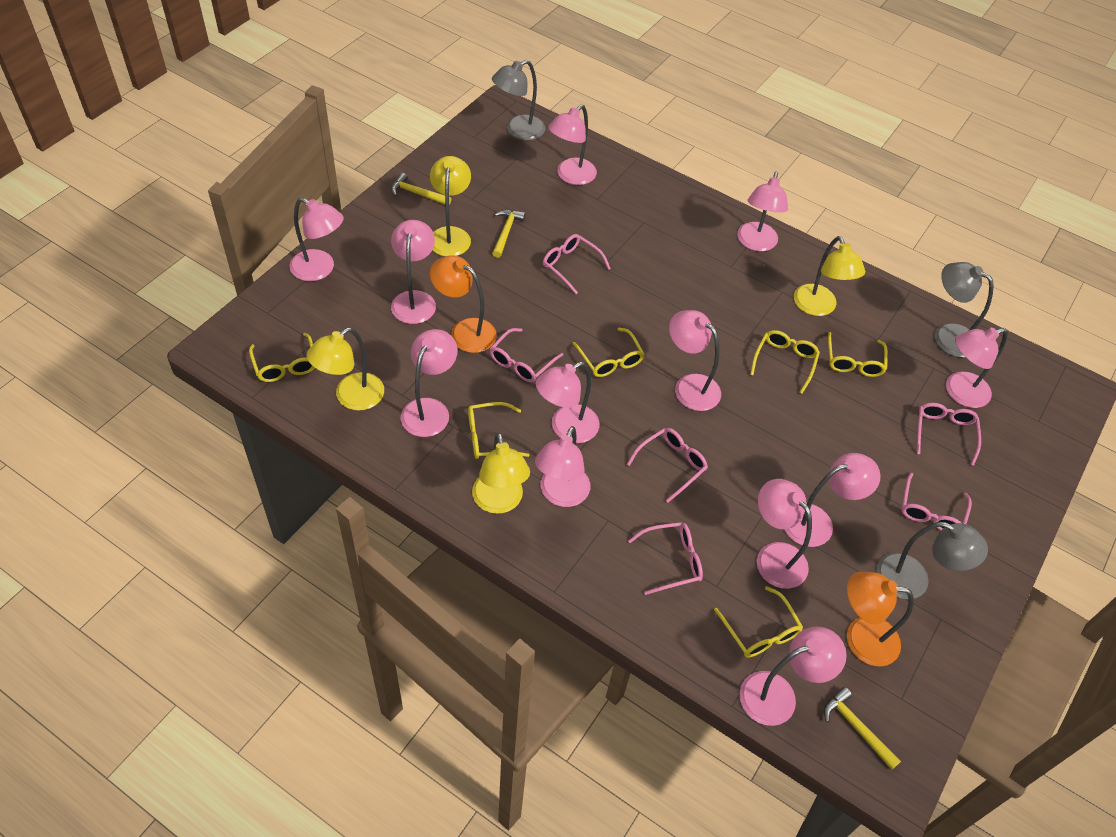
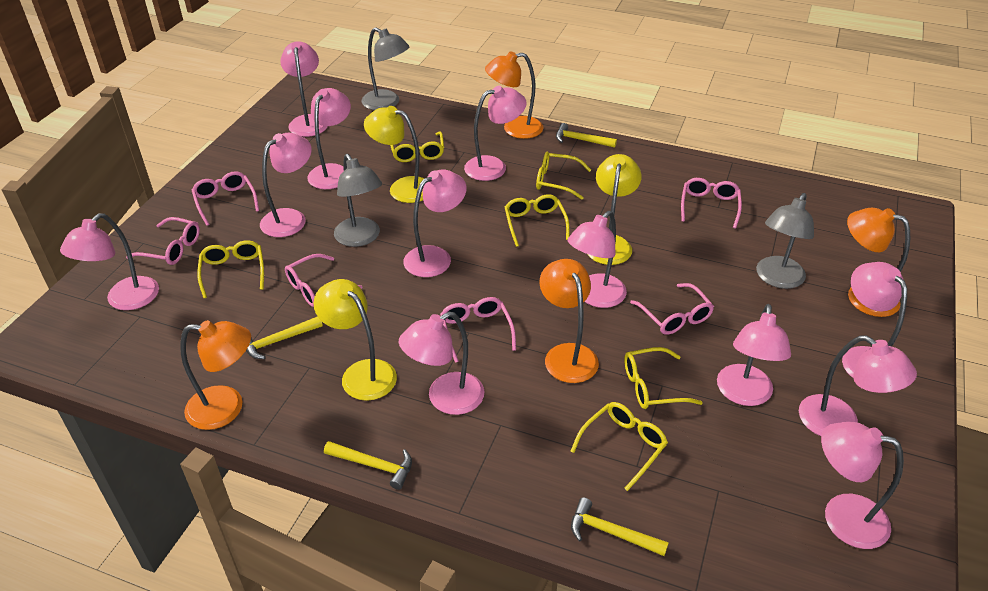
orange lamp: 2 -> 4
yellow hammer: 3 -> 4
yellow lamp: 4 -> 3

